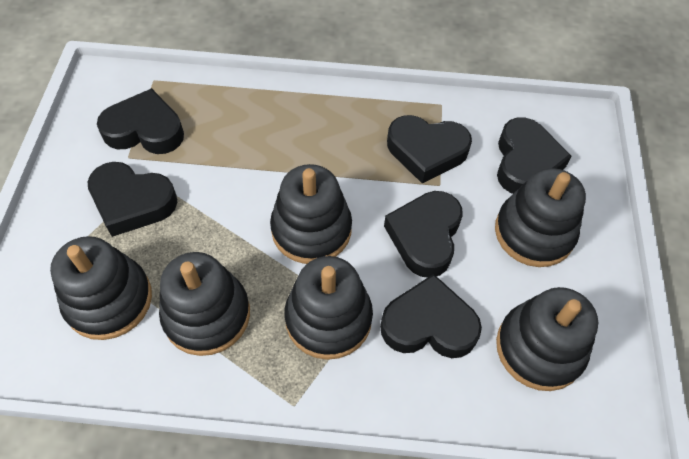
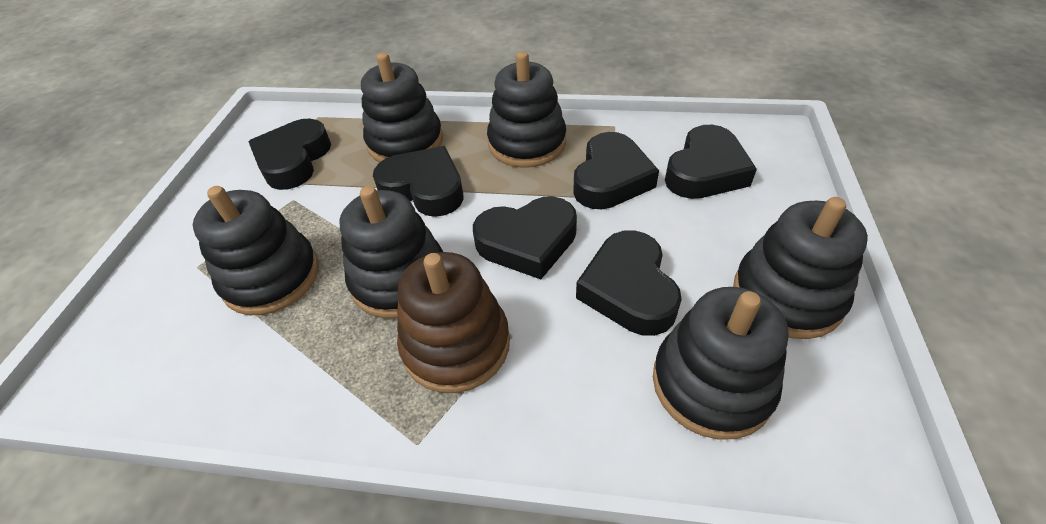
brown stacking toy: 0 -> 1

